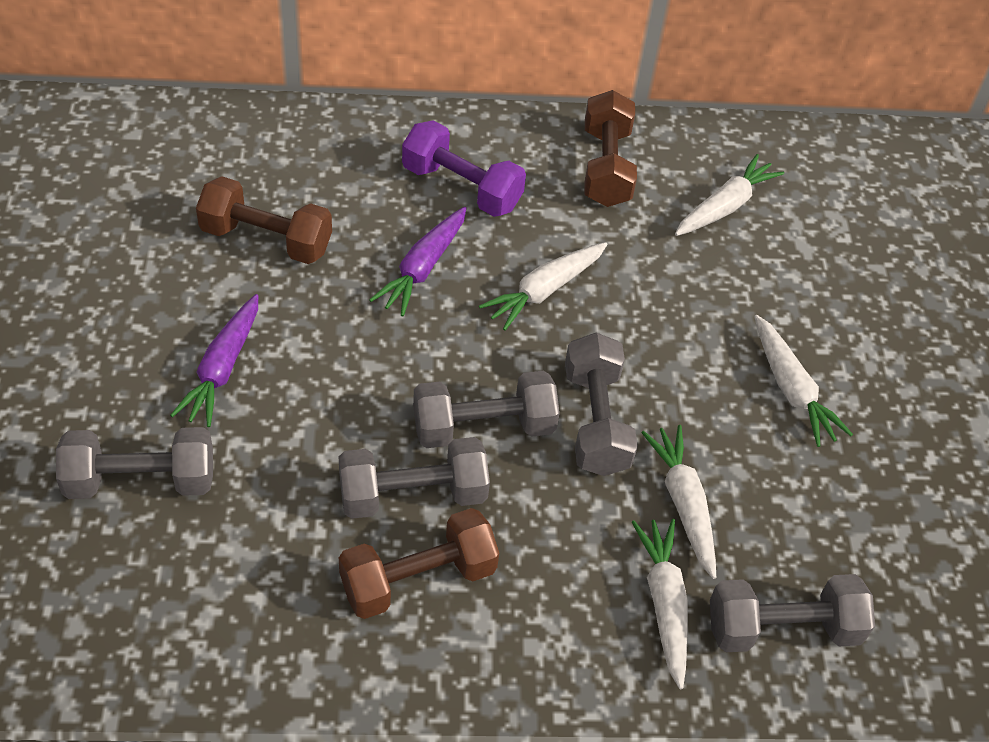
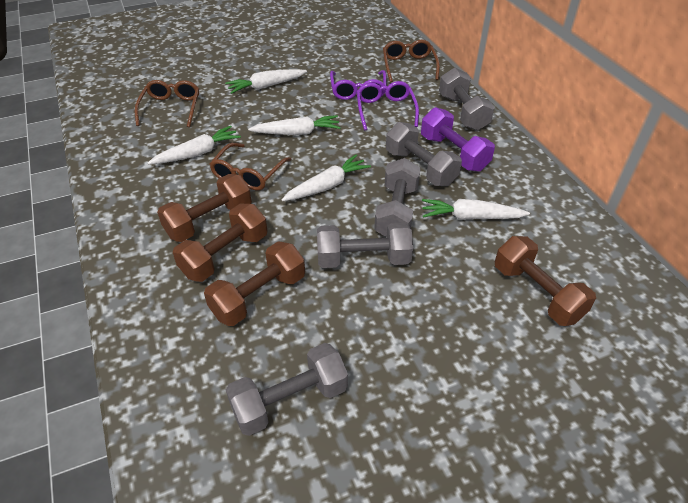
brown dumbbell: 3 -> 4
brown glasses: 0 -> 3
purple carrot: 2 -> 0
purple glasses: 0 -> 2

